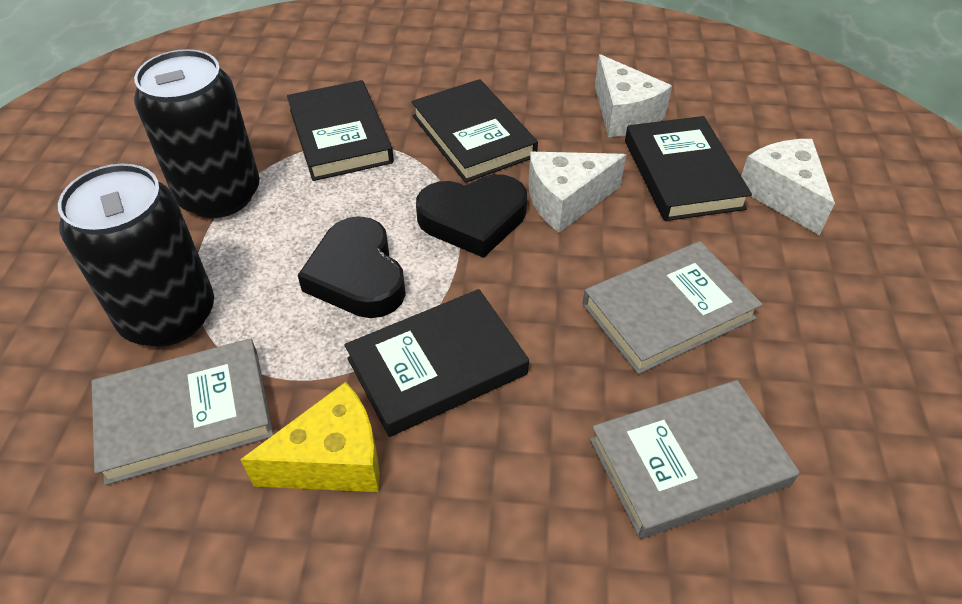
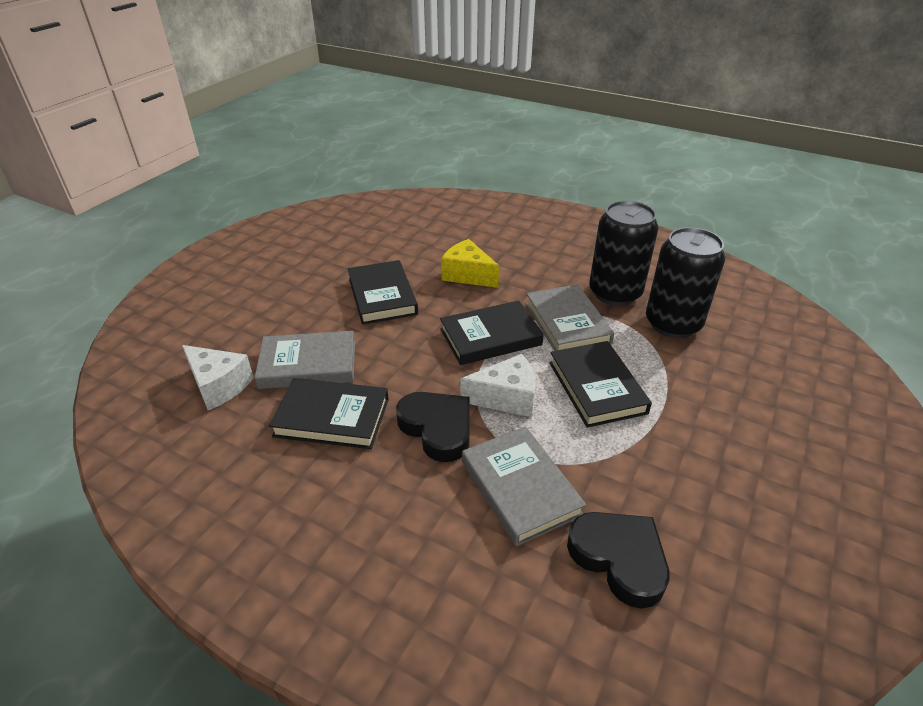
white cheese: 3 -> 2

